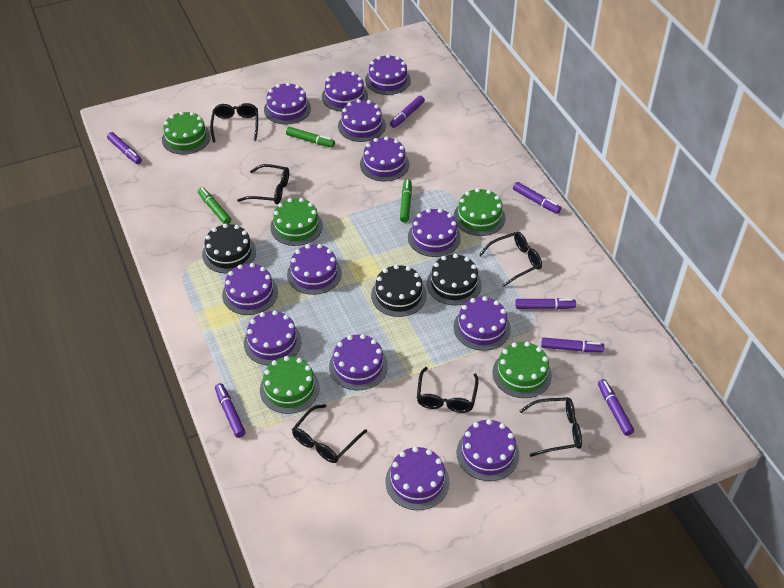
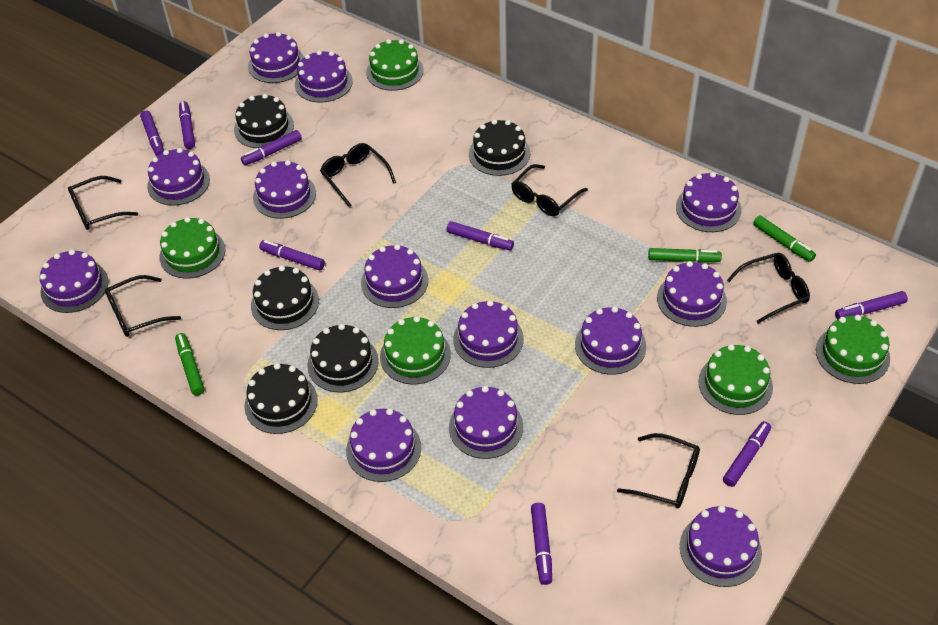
black cake: 3 -> 5
purple marker: 7 -> 8

